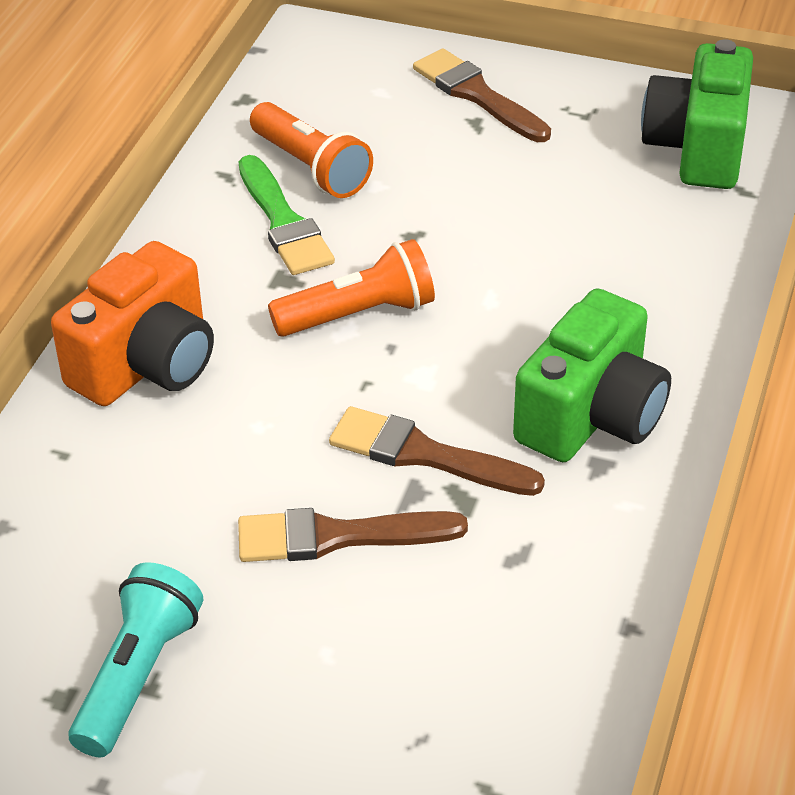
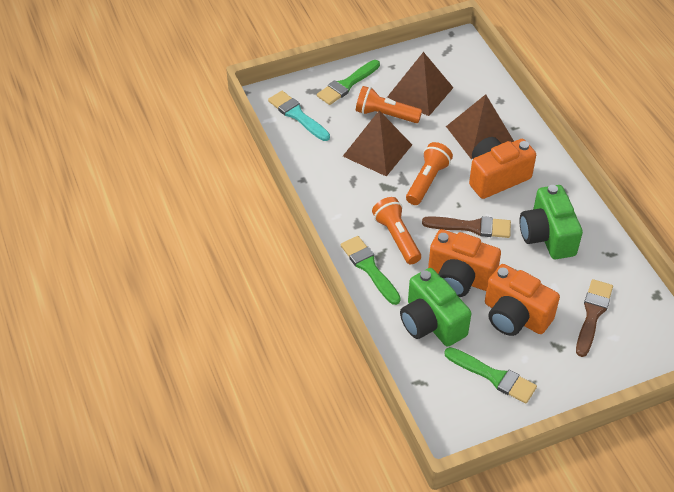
brown brush: 3 -> 2
brown pyramid: 0 -> 3
green brush: 1 -> 3
orange camera: 1 -> 3
orange flashlight: 2 -> 3
turquoise brush: 0 -> 1
turquoise flashlight: 1 -> 0

